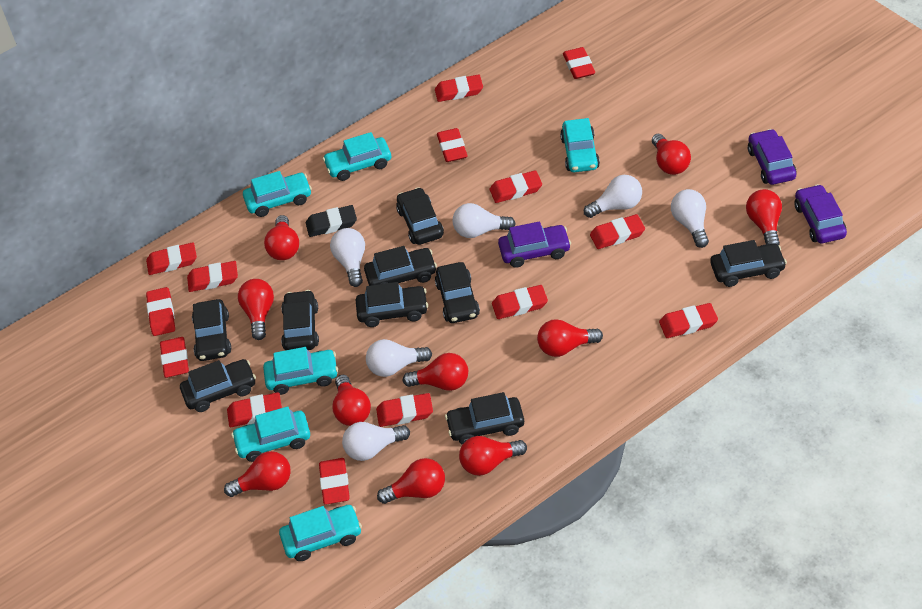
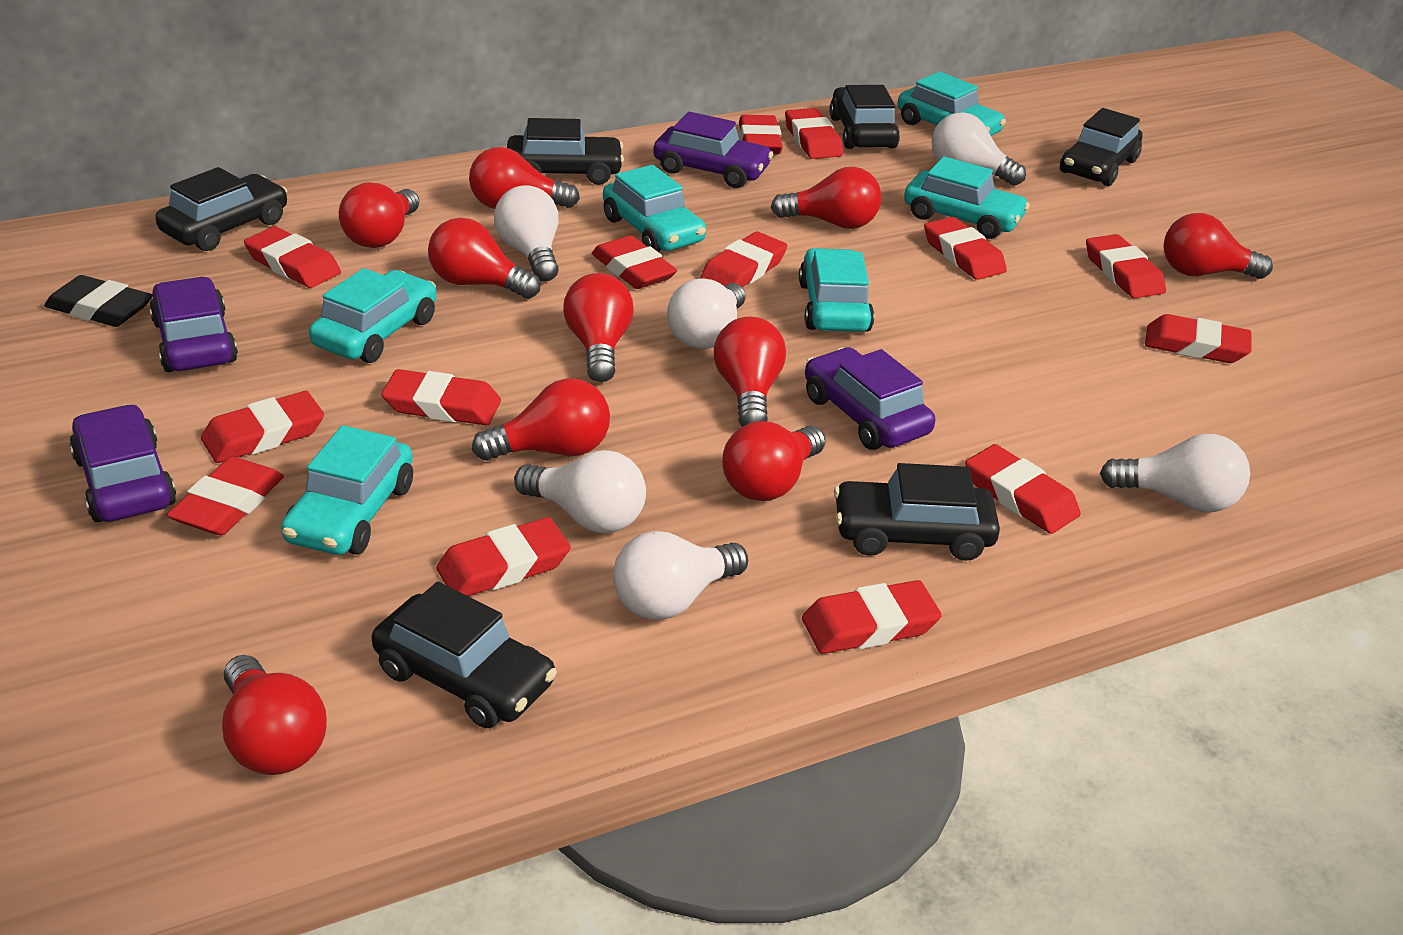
black car: 9 -> 6
purple car: 3 -> 4

